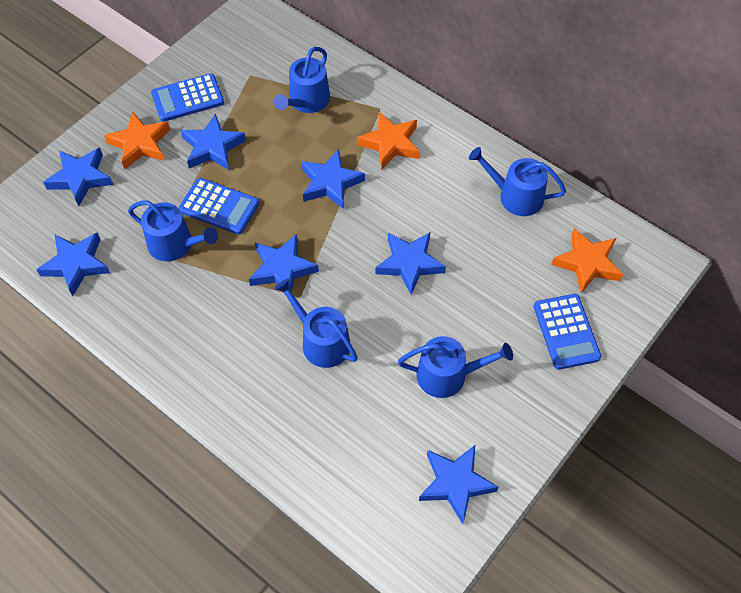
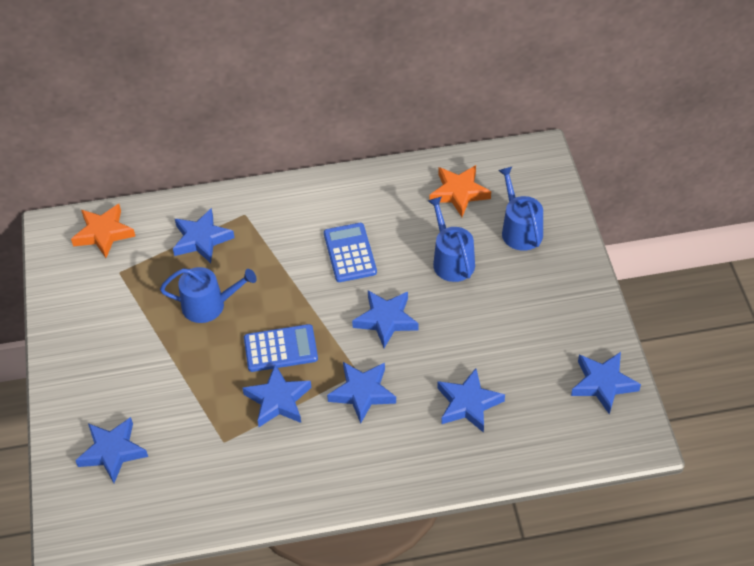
blue calculator: 3 -> 2
blue watering can: 5 -> 3
orange star: 3 -> 2

